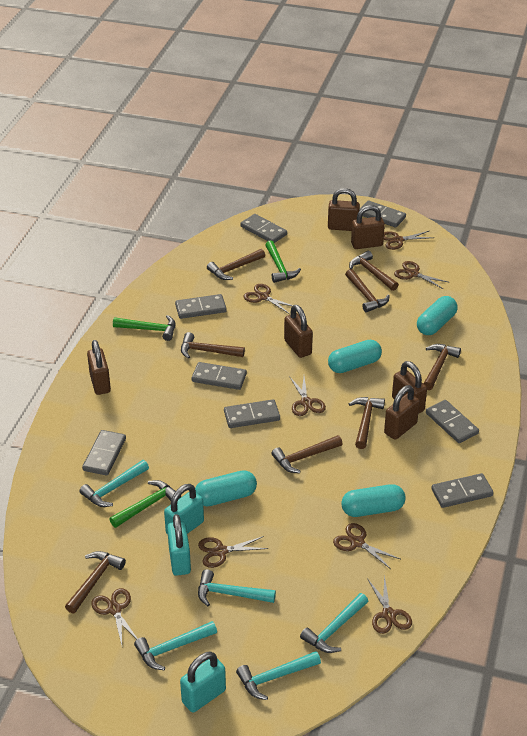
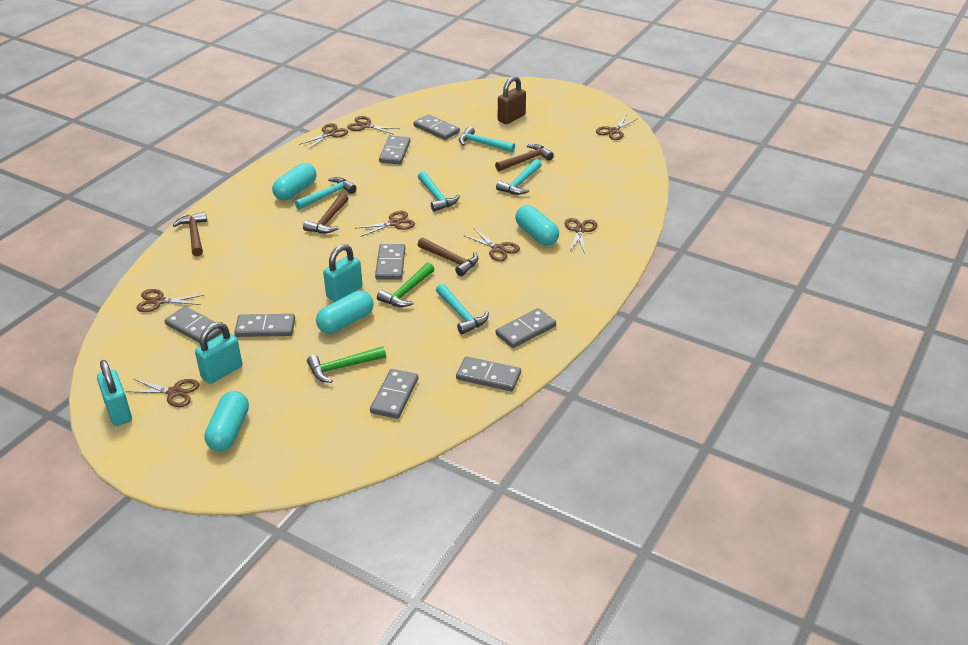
brown hammer: 8 -> 4
brown padlock: 6 -> 1
green hammer: 3 -> 2

